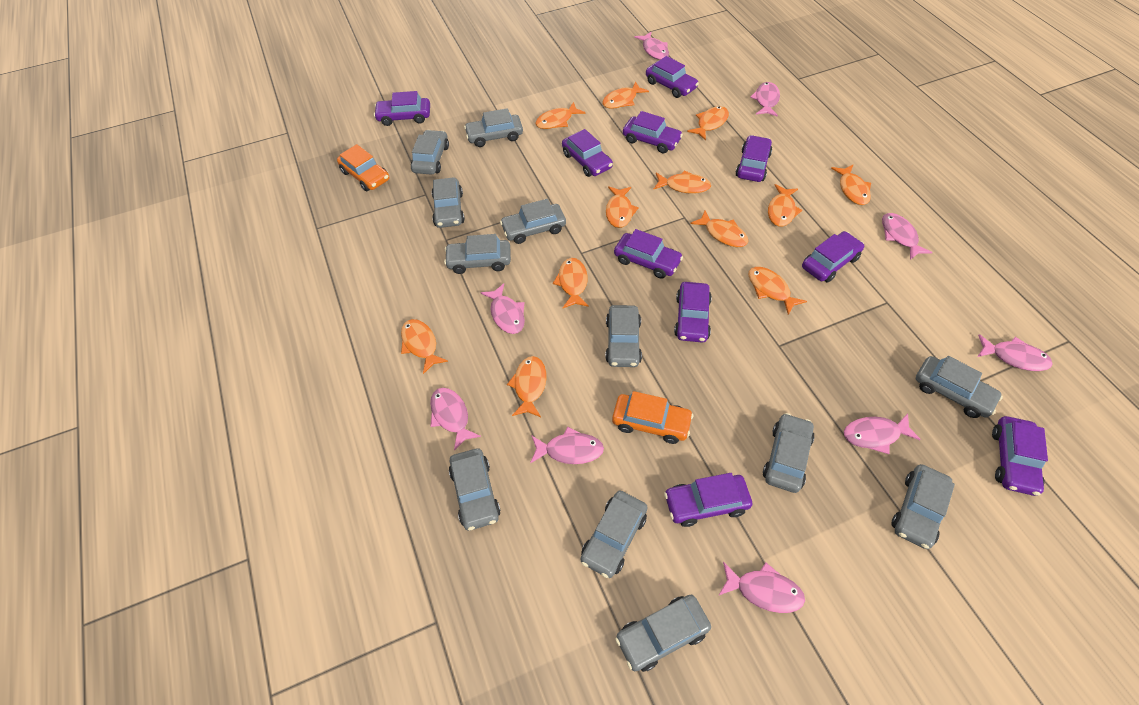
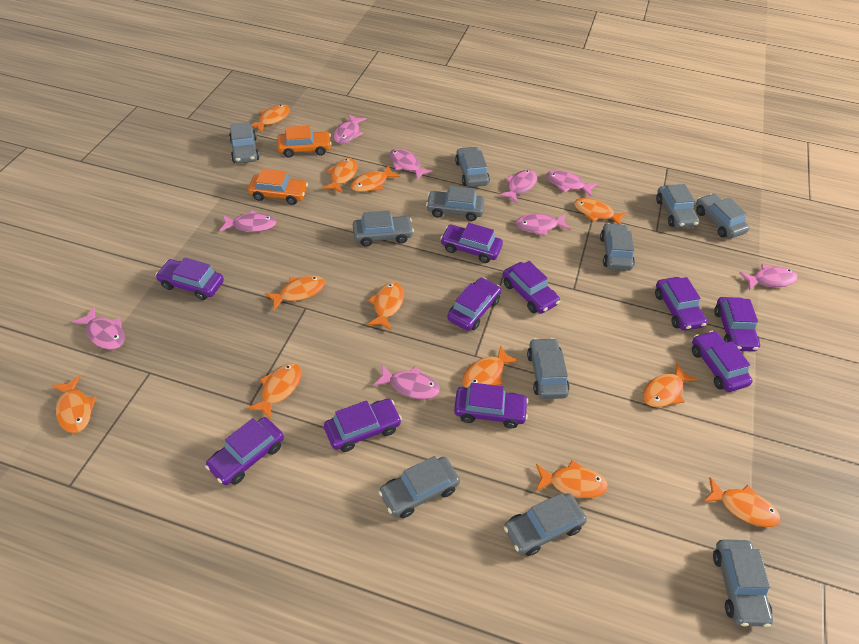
grey car: 12 -> 11

